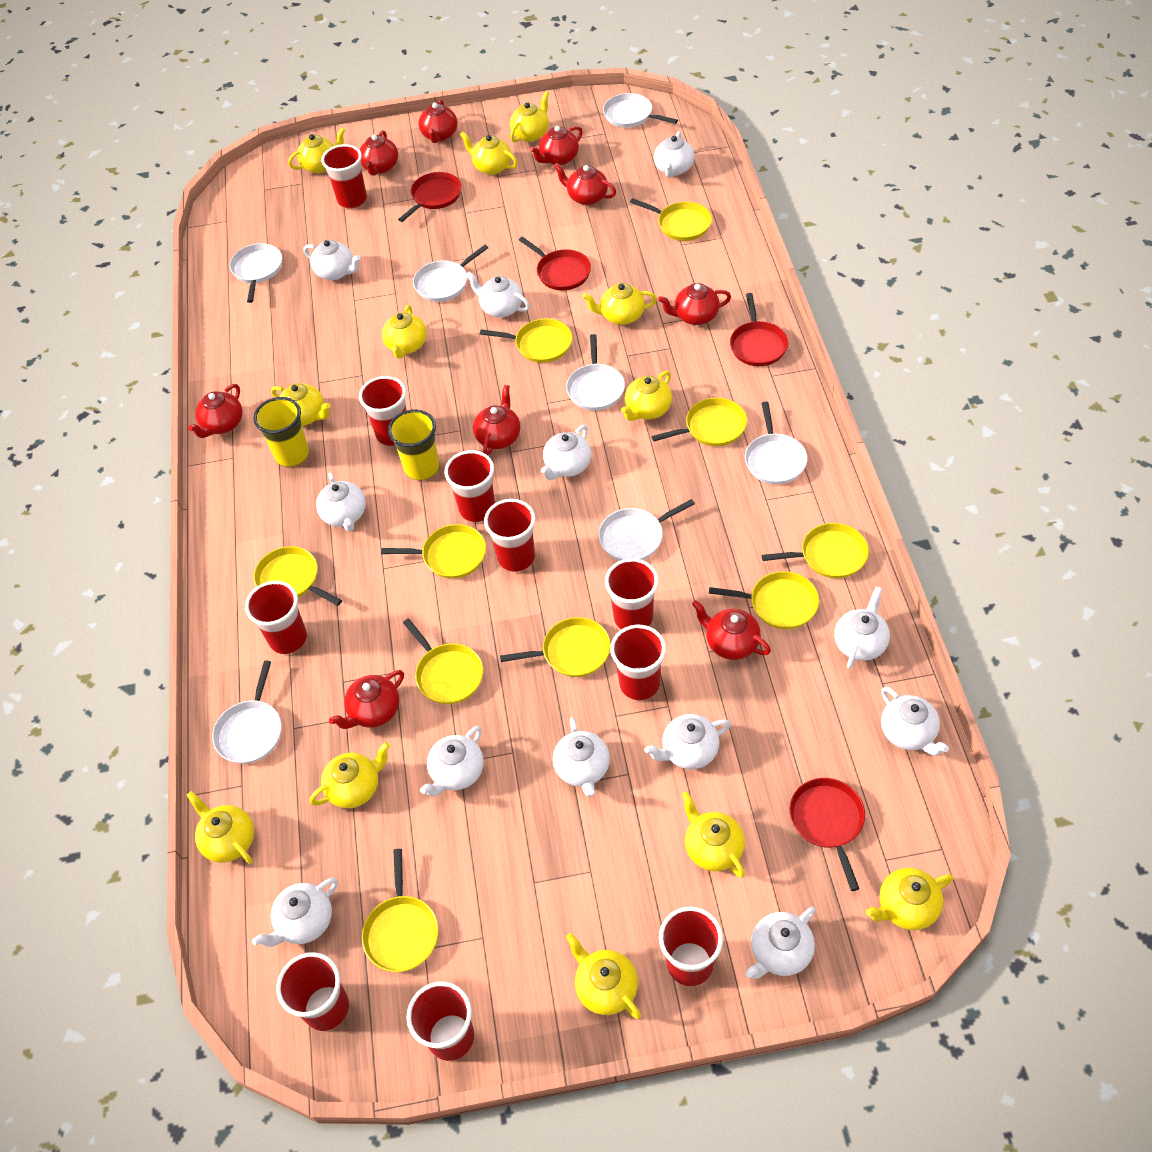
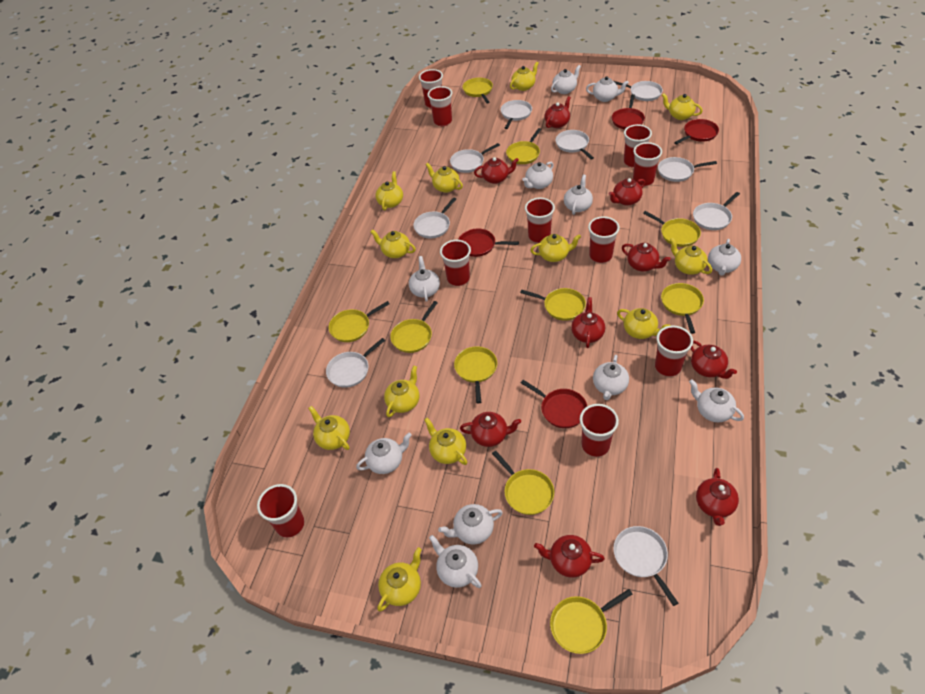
white pan: 7 -> 9
white teapot: 12 -> 11
yellow cup: 2 -> 0

